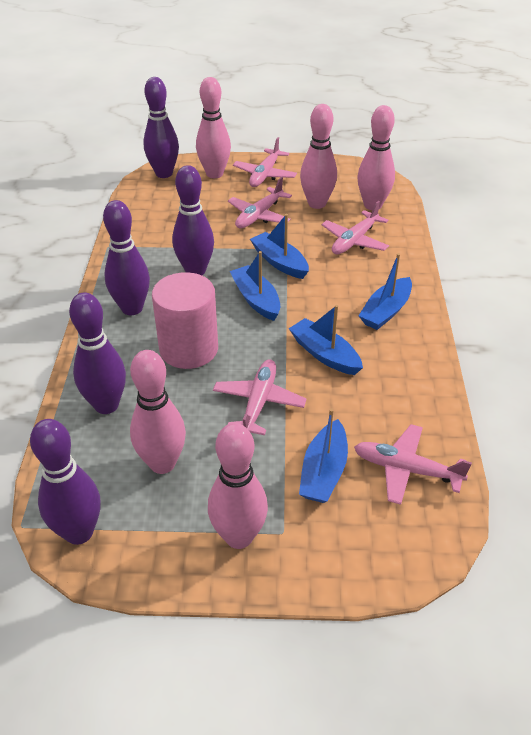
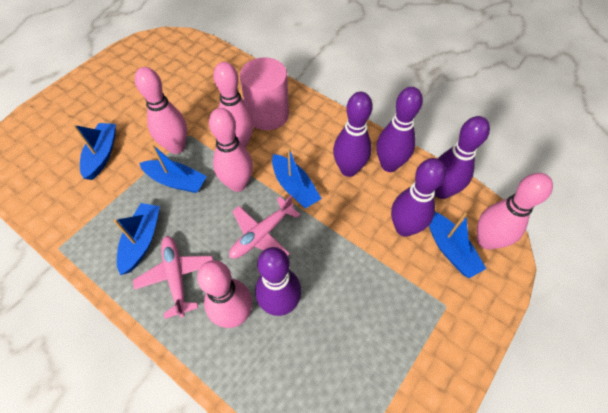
pink plane: 5 -> 2

